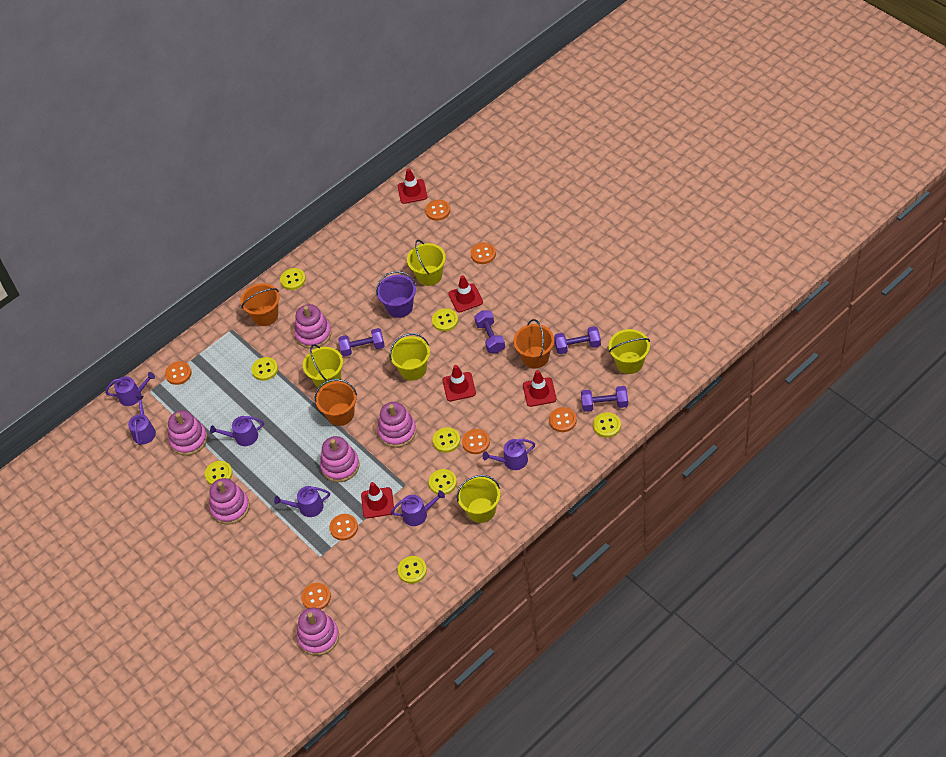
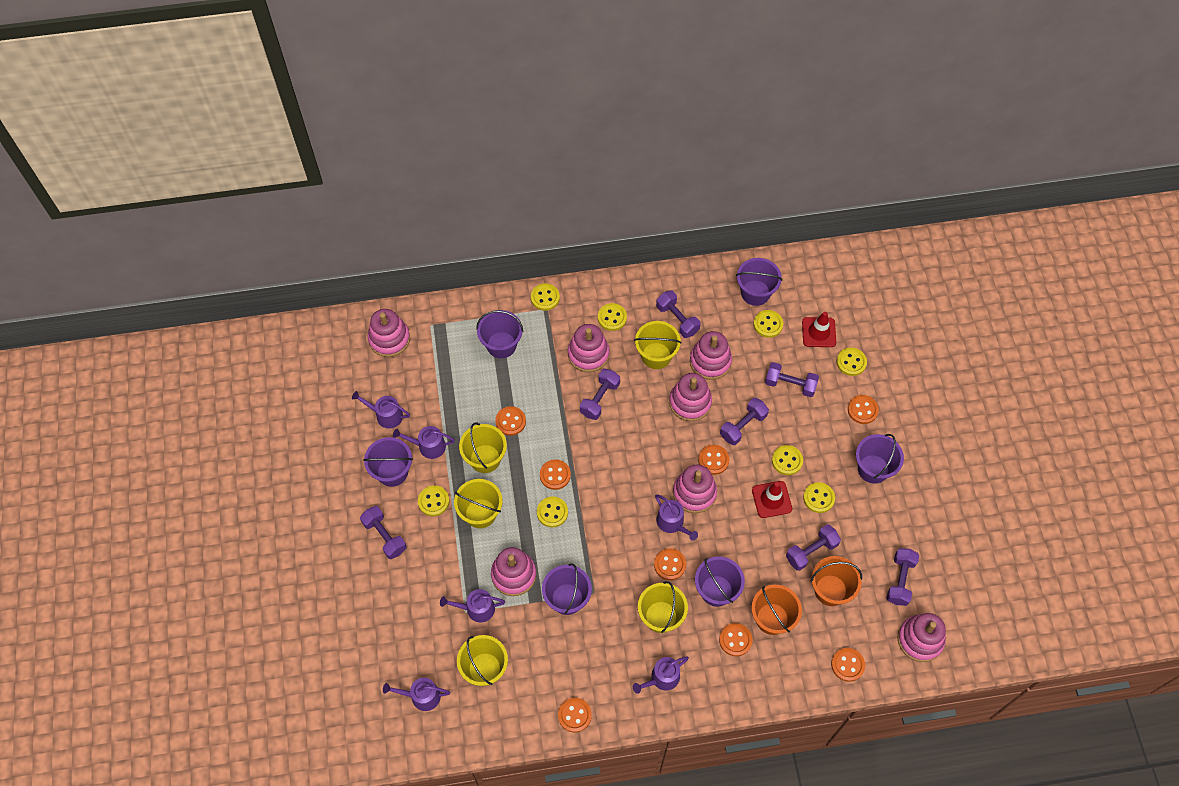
orange bucket: 3 -> 2
orange button: 7 -> 8
pink stacking toy: 6 -> 7
purple bucket: 1 -> 6
purple dumbbell: 4 -> 7
red traffic cone: 5 -> 2

